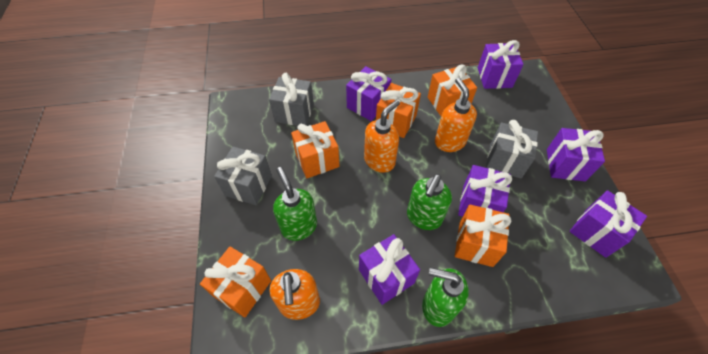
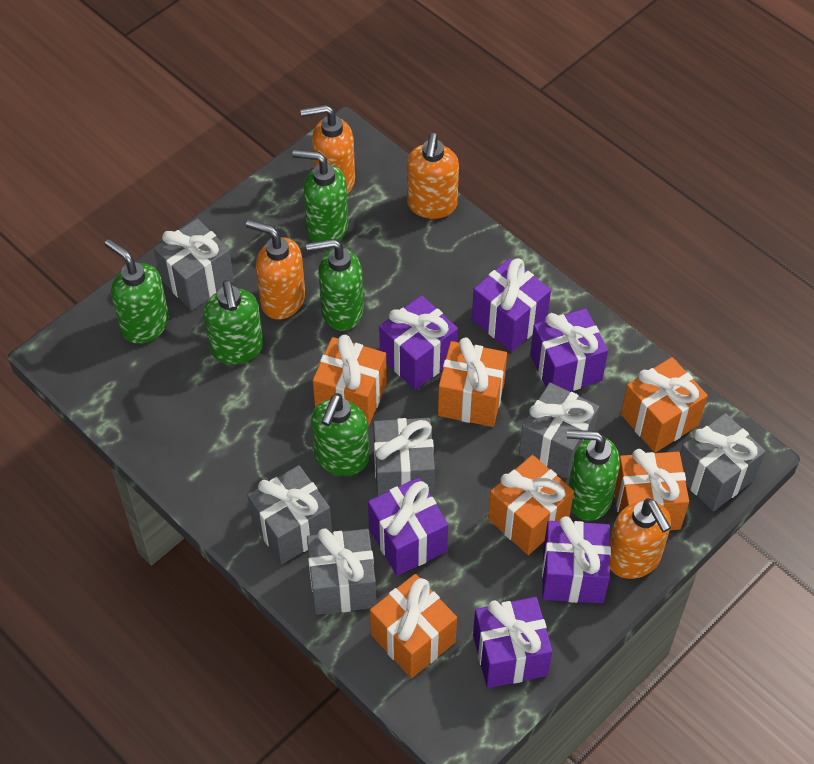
green soap dispenser: 3 -> 6
grey gift: 3 -> 6
orange gift: 5 -> 6
orange soap dispenser: 3 -> 4

